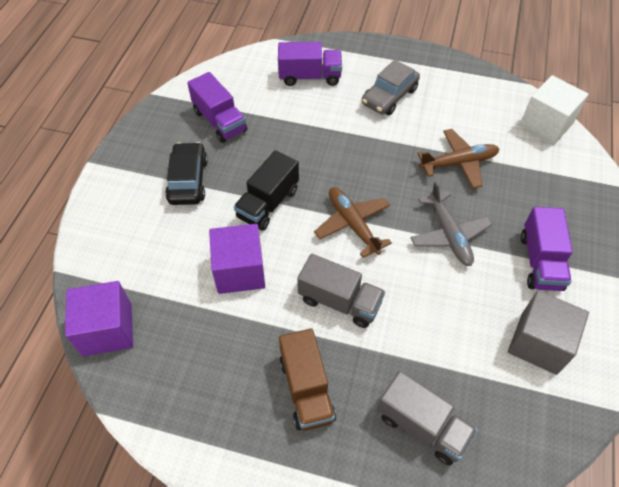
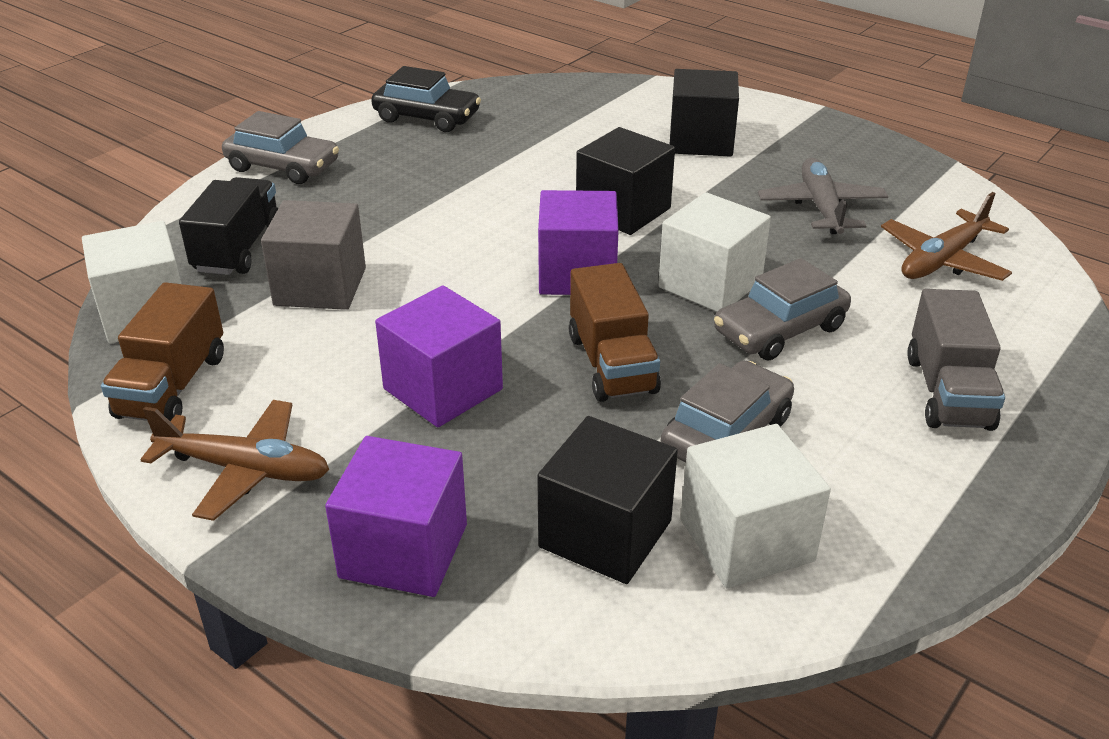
black cube: 0 -> 3
brown truck: 1 -> 2
grey car: 1 -> 3
grey truck: 2 -> 1
purple cube: 2 -> 3
purple truck: 3 -> 0
white cube: 1 -> 3

